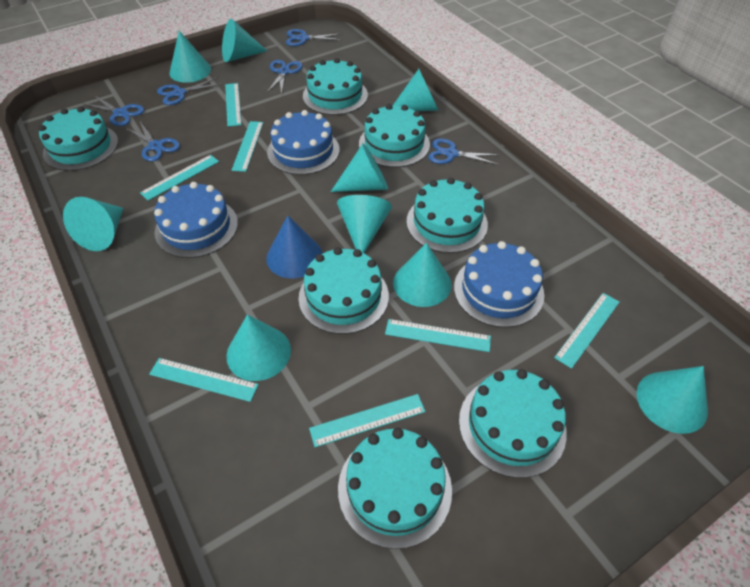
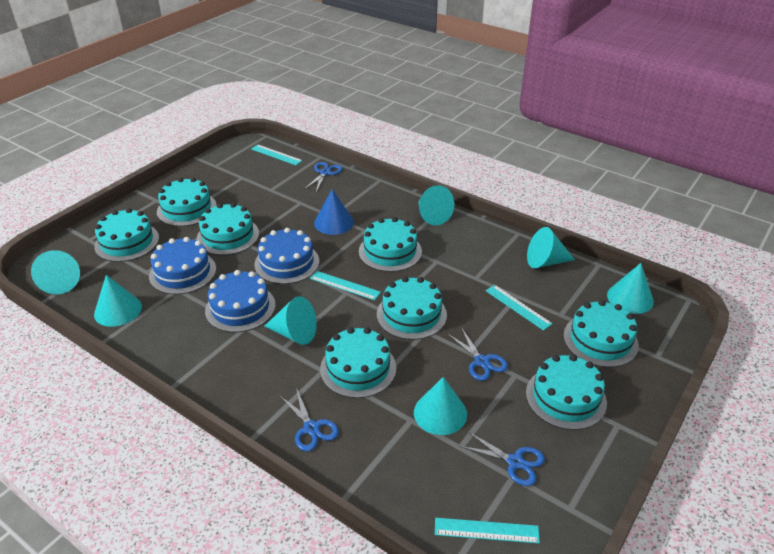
blue scissors: 6 -> 4
turquoise cake: 7 -> 8
turquoise cone: 9 -> 7
turquoise ruler: 7 -> 4

